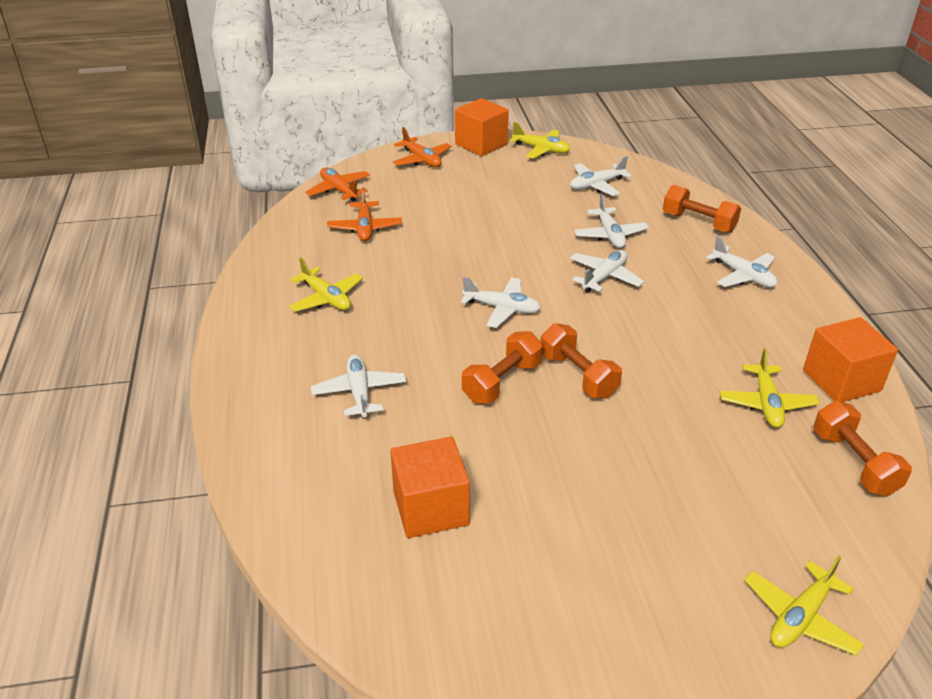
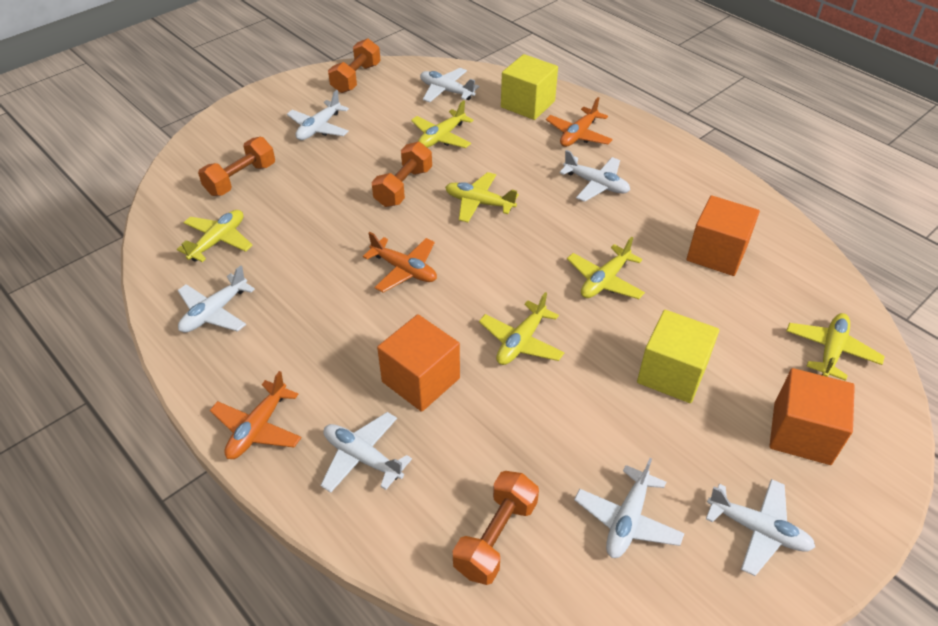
white plane: 6 -> 7
yellow cube: 0 -> 2
yellow plane: 4 -> 6

